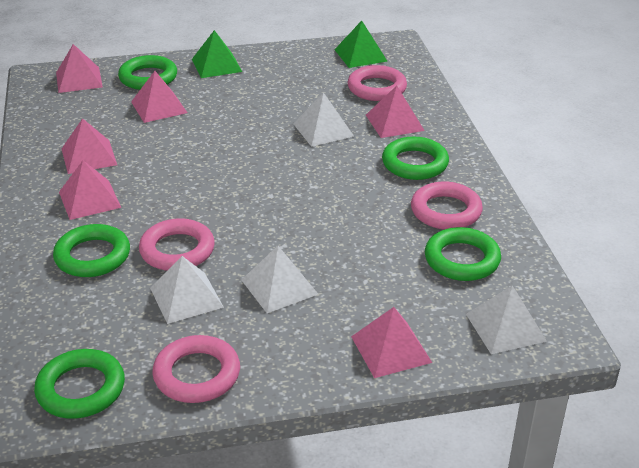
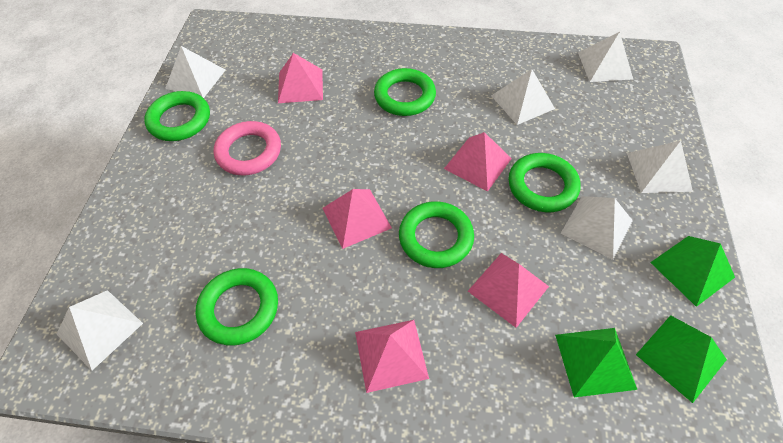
green pyramid: 2 -> 3
pink pyramid: 6 -> 5
pink ring: 4 -> 1
white pyramid: 4 -> 6

